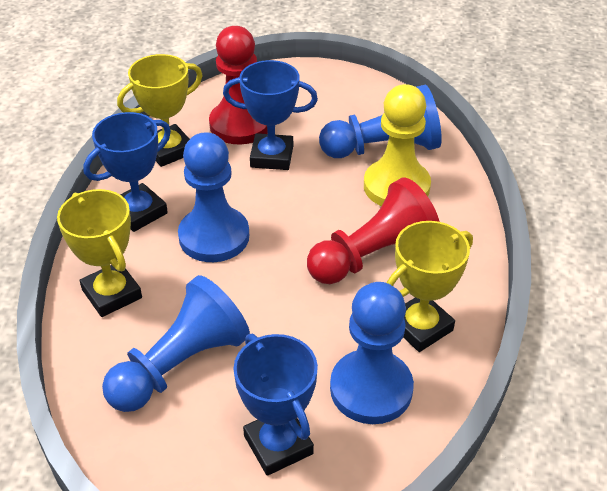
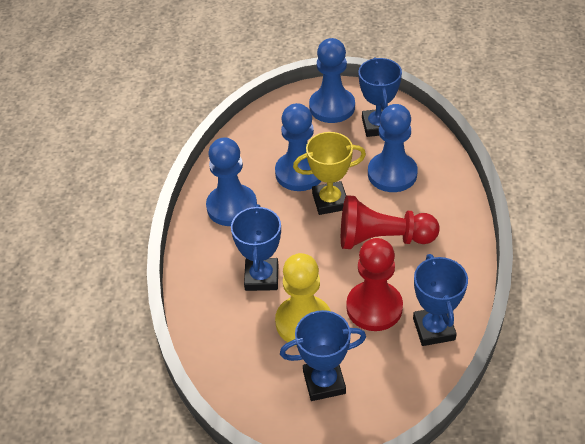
blue trophy: 3 -> 4
yellow trophy: 3 -> 1

